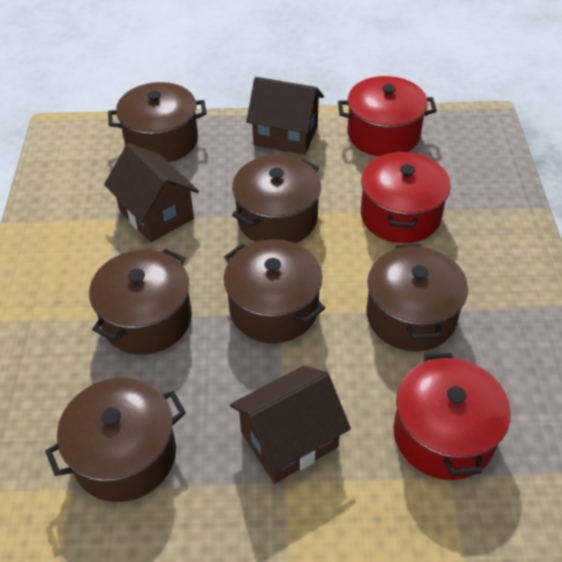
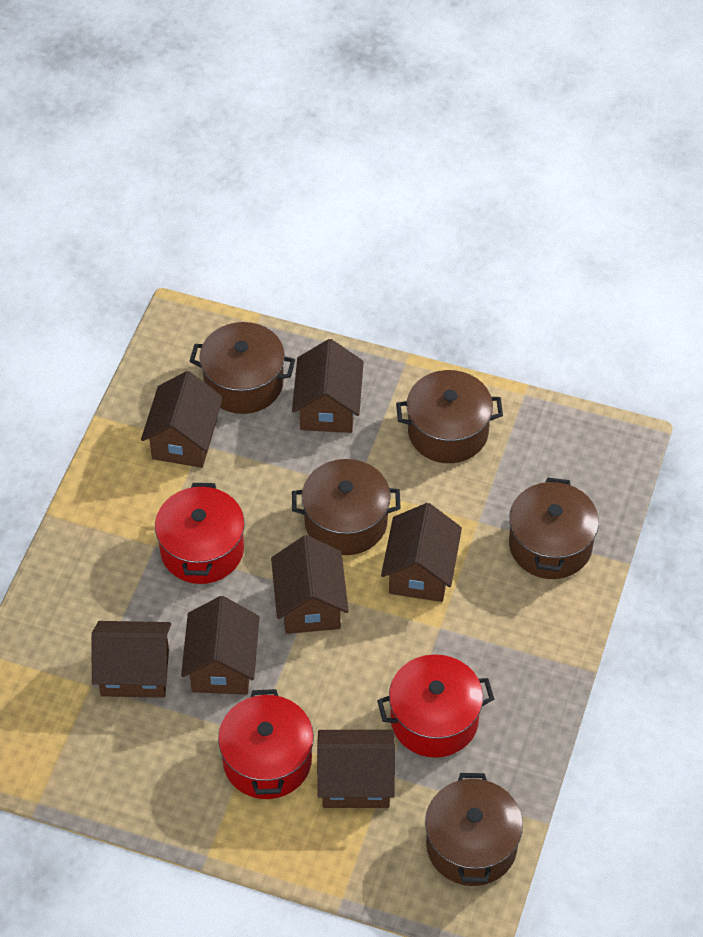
brown house: 3 -> 7
brown pot: 6 -> 5

